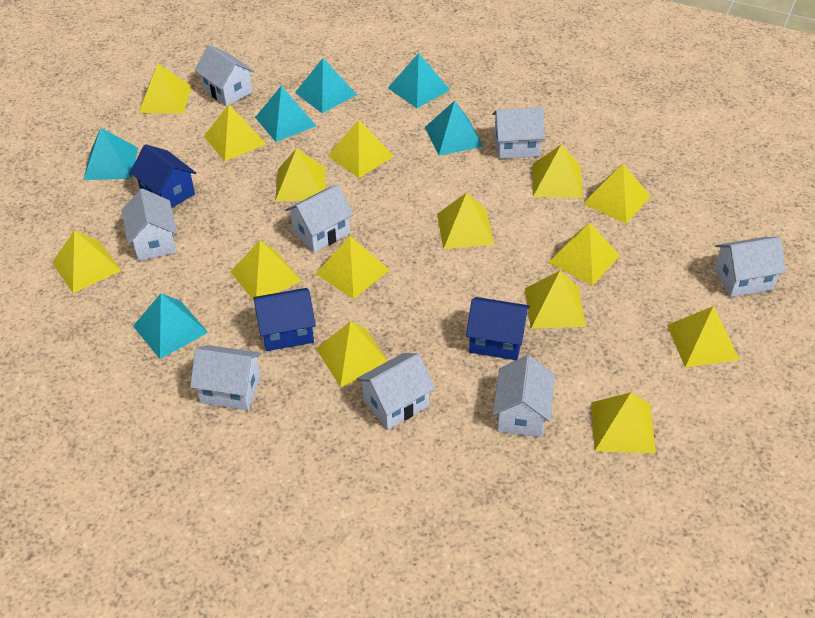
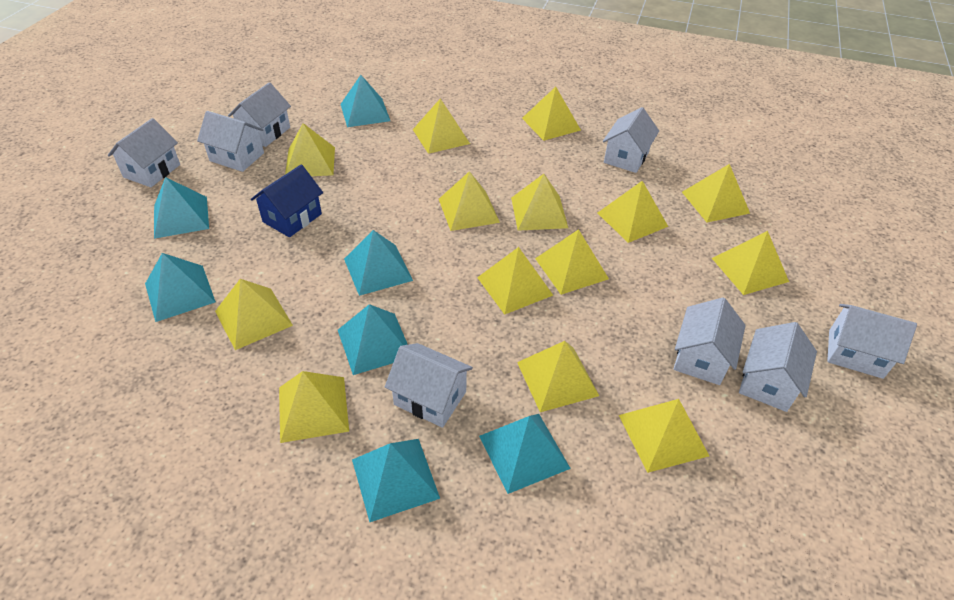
blue house: 3 -> 1
turquoise pyramid: 6 -> 7
yellow pyramid: 15 -> 14

